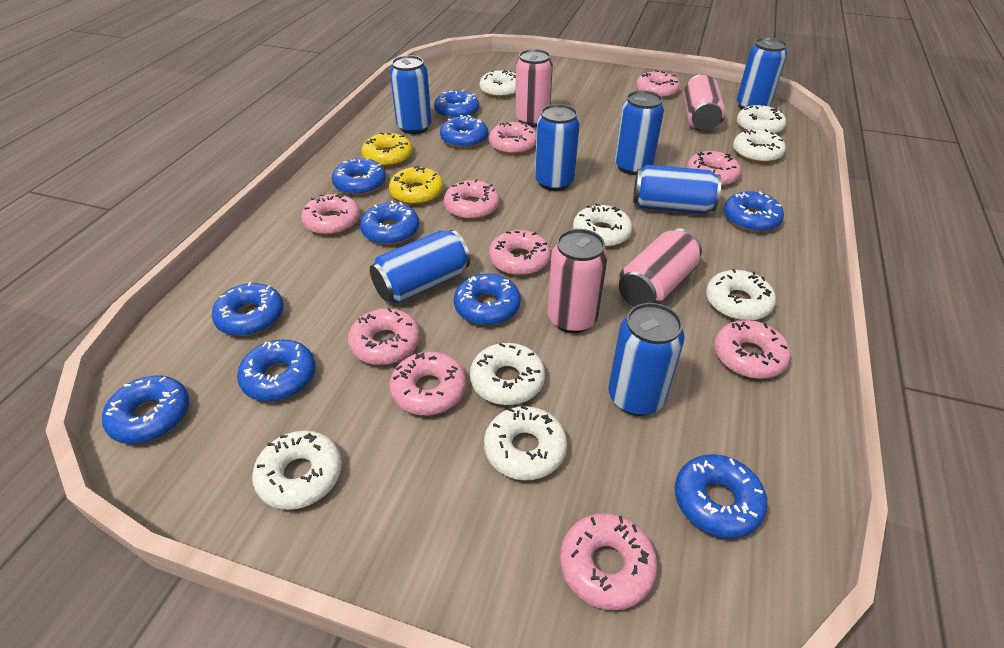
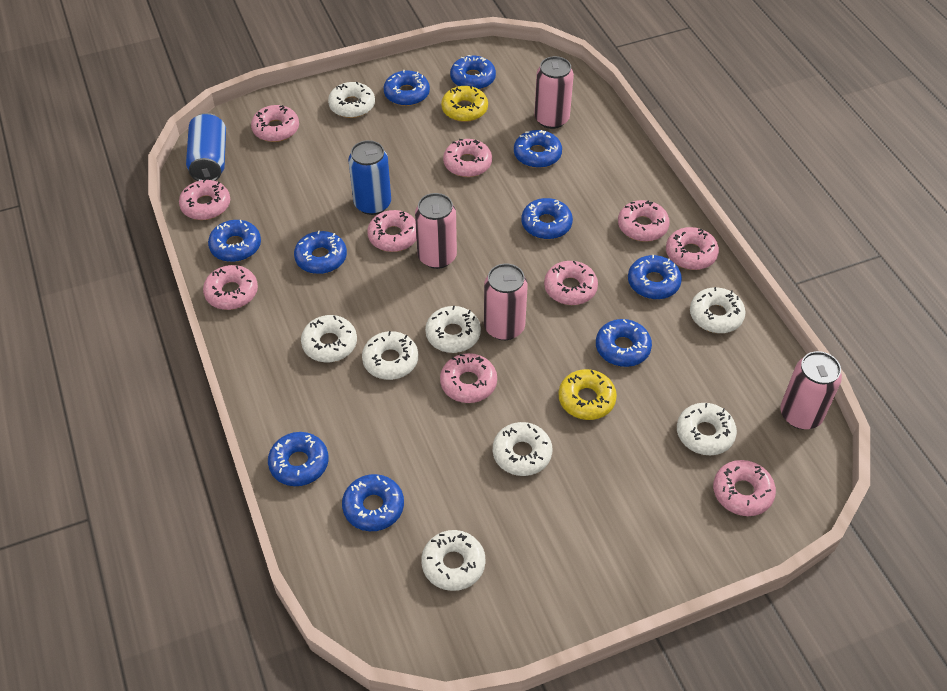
blue can: 7 -> 2

